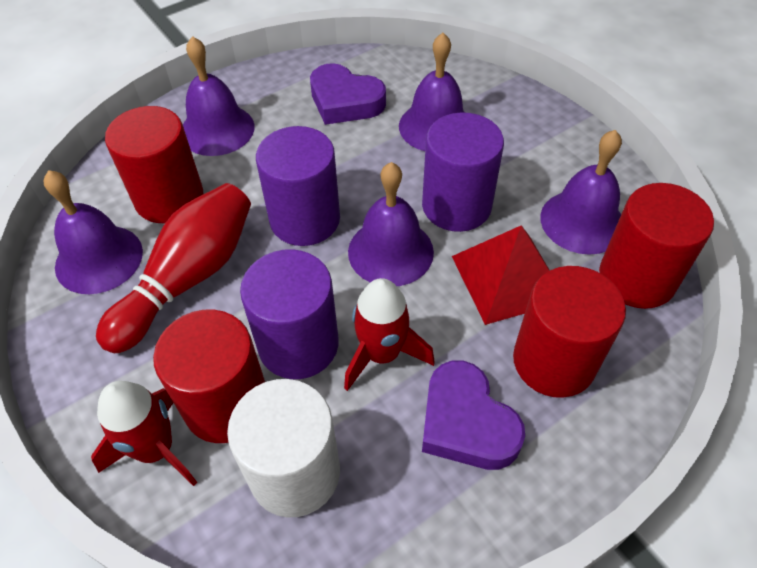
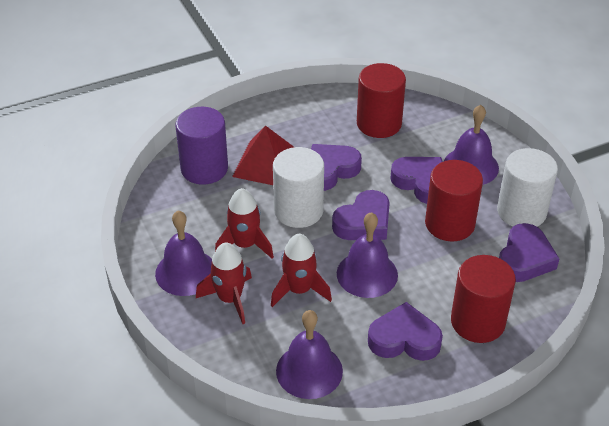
purple bell: 5 -> 4
purple cylinder: 3 -> 1
purple heart: 2 -> 5
red bowling pin: 1 -> 0
red cylinder: 4 -> 3
red rocket: 2 -> 3
white cylinder: 1 -> 2

